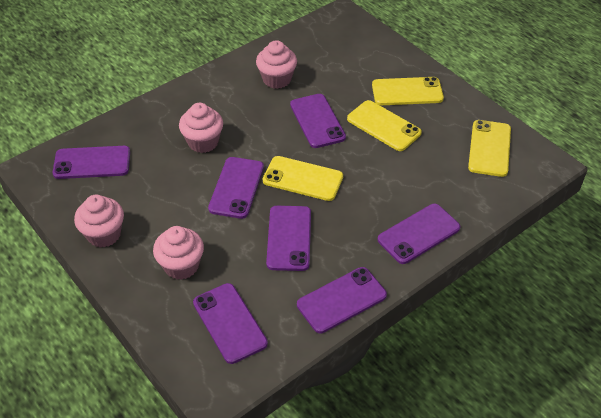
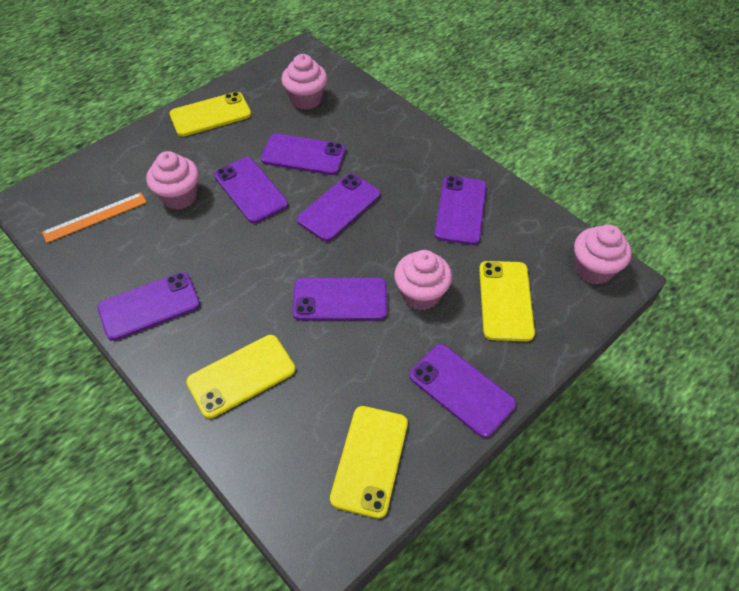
orange ruler: 0 -> 1

